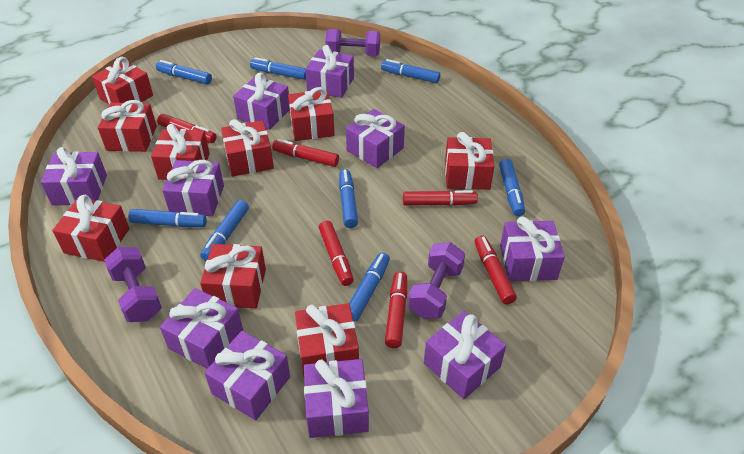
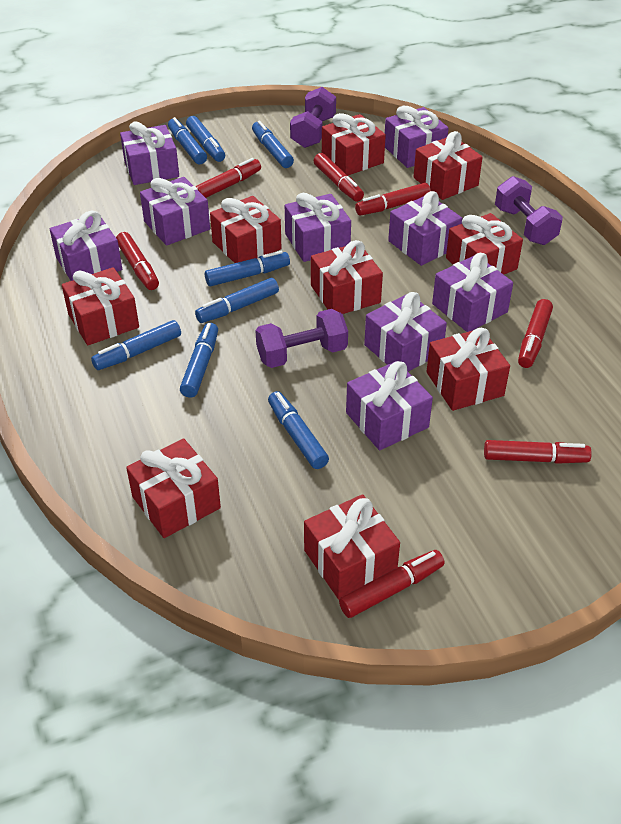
purple gift: 10 -> 9
red marker: 6 -> 7

